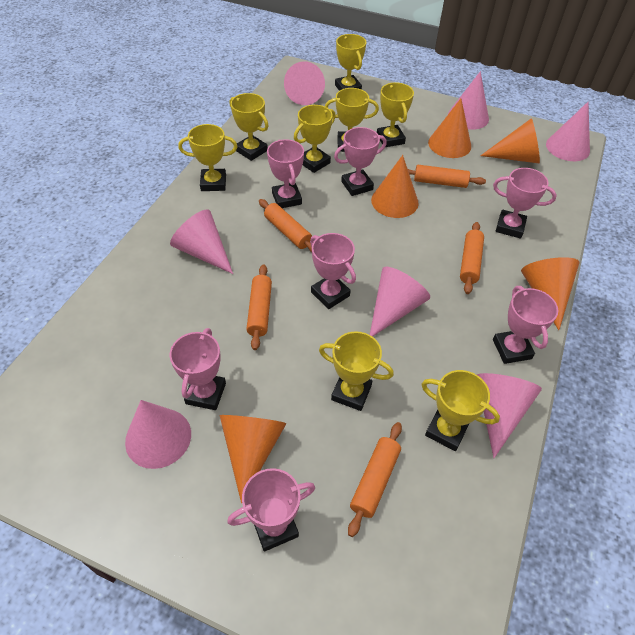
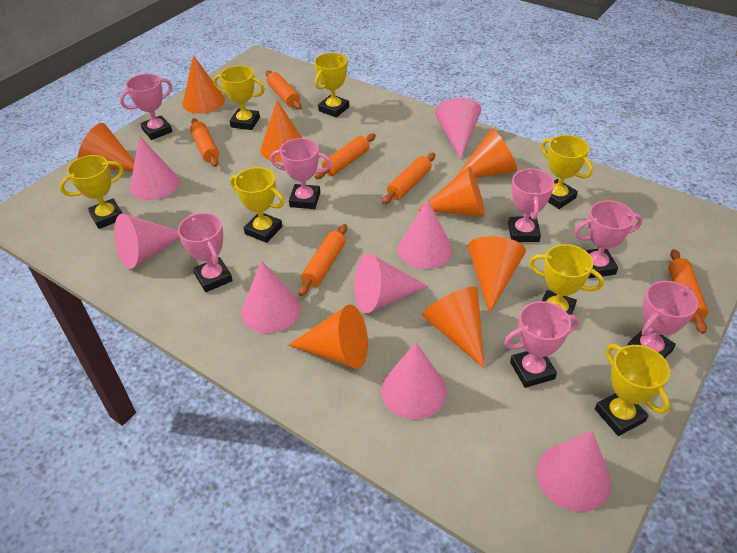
orange cone: 5 -> 8
orange rolling pin: 5 -> 6
pink cone: 7 -> 8
yellow trophy: 8 -> 7

